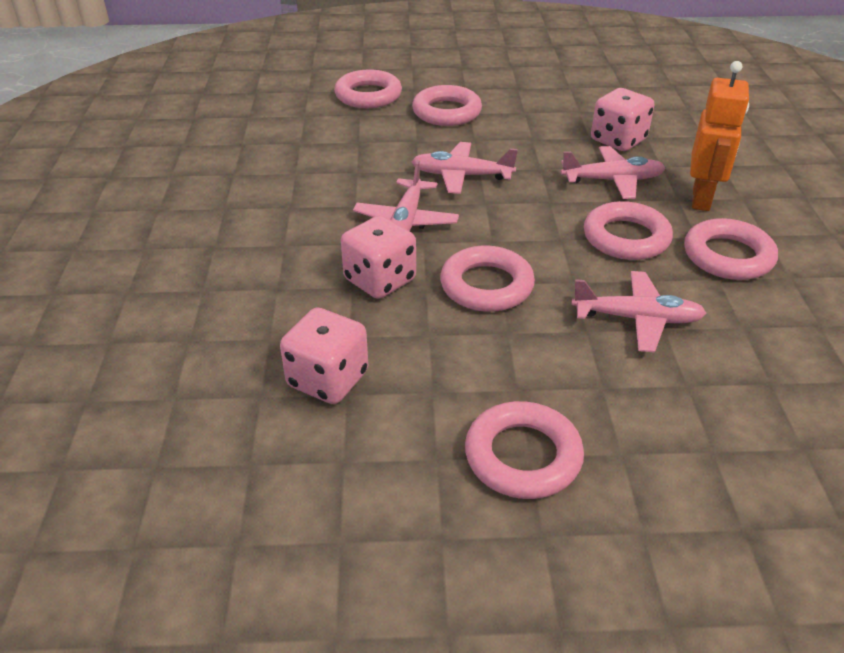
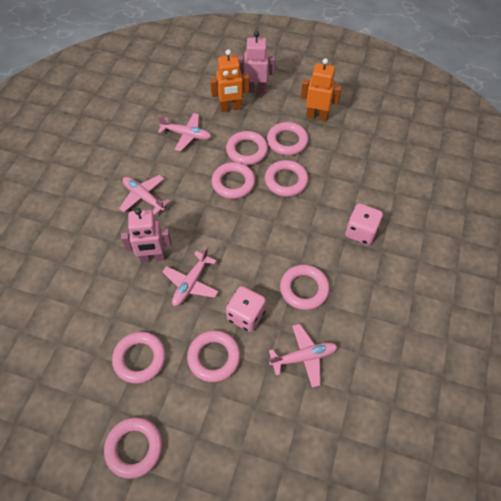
orange robot: 1 -> 2
pink dice: 3 -> 2
pink ring: 6 -> 8
pink robot: 0 -> 2

